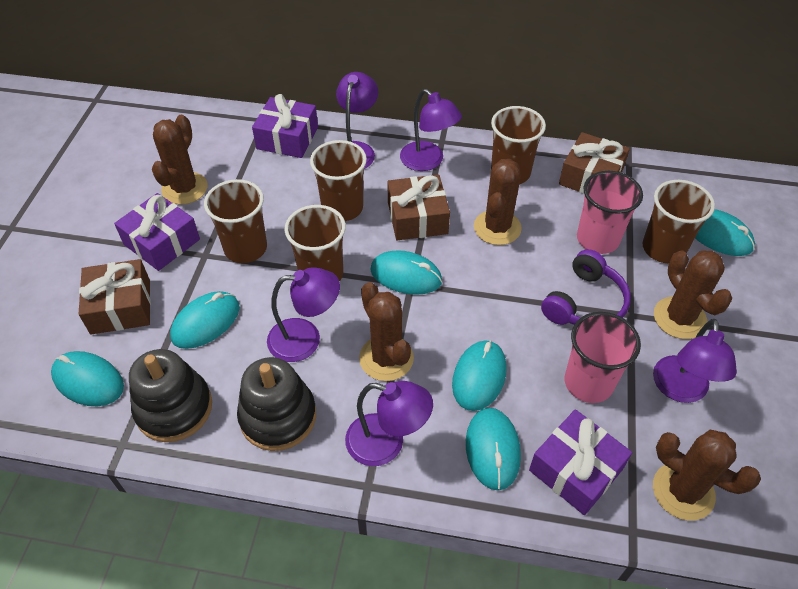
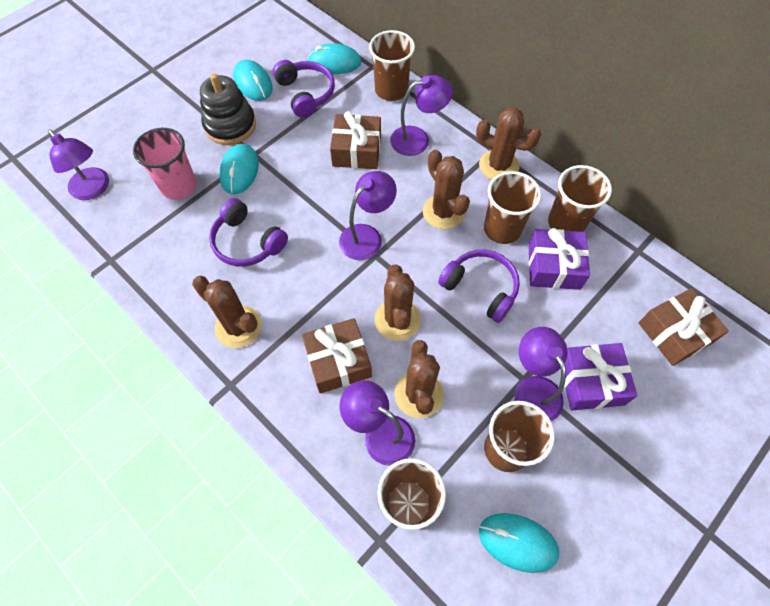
black stacking toy: 2 -> 1
pink cup: 2 -> 1
purple gift: 3 -> 2
purple headphones: 1 -> 3
turquoise mouse: 6 -> 4

